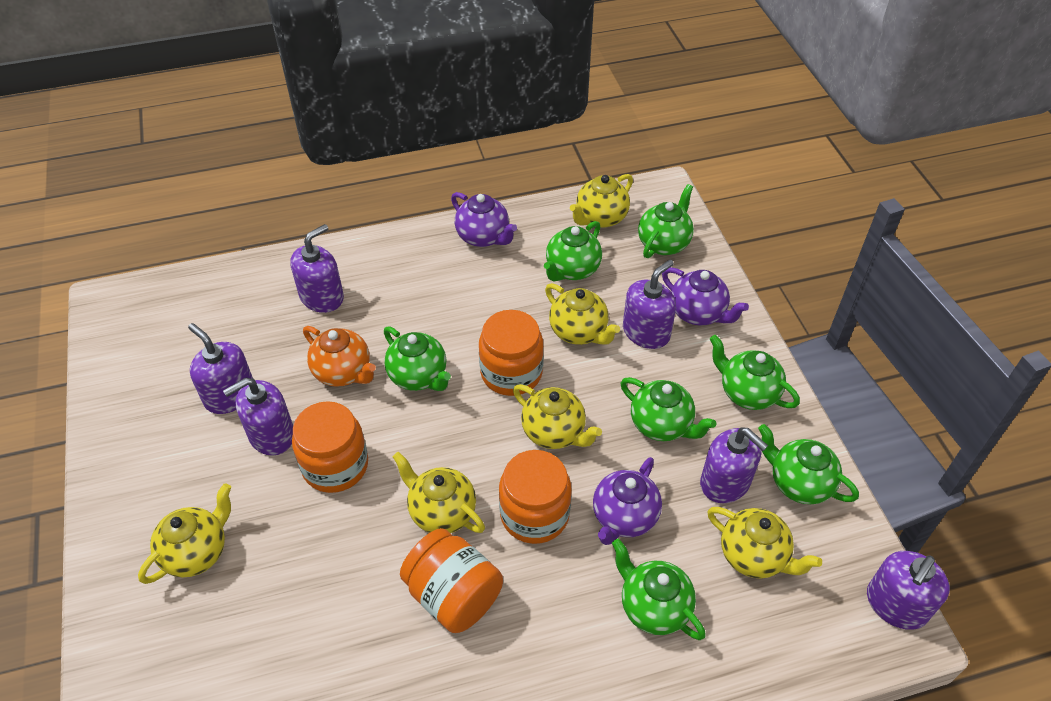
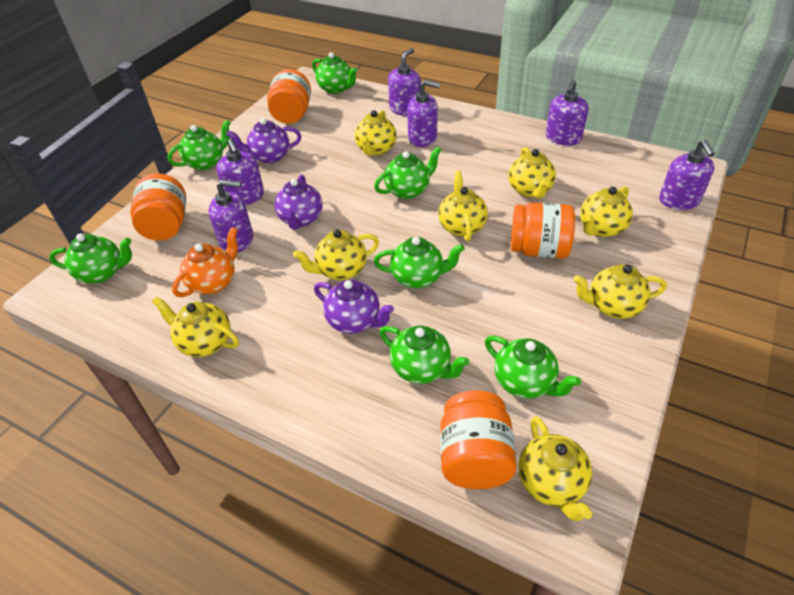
yellow teapot: 6 -> 8

